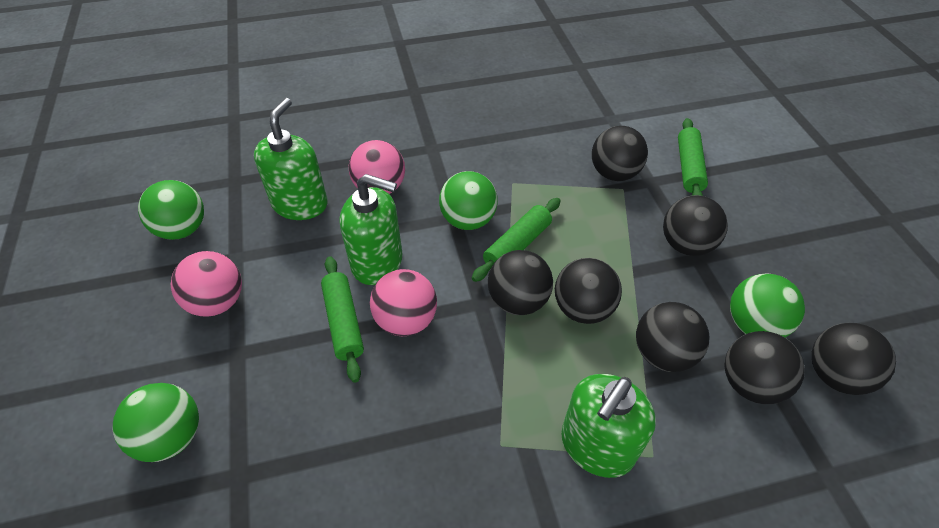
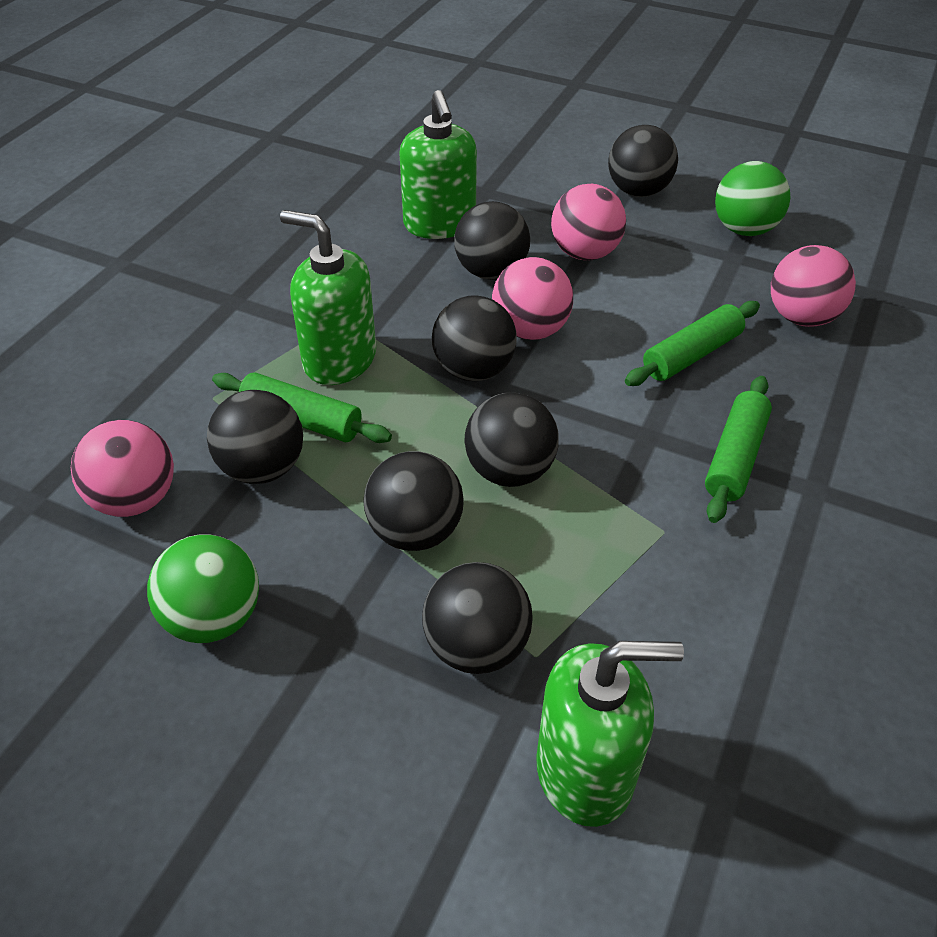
green ball: 4 -> 2
pink ball: 3 -> 4

